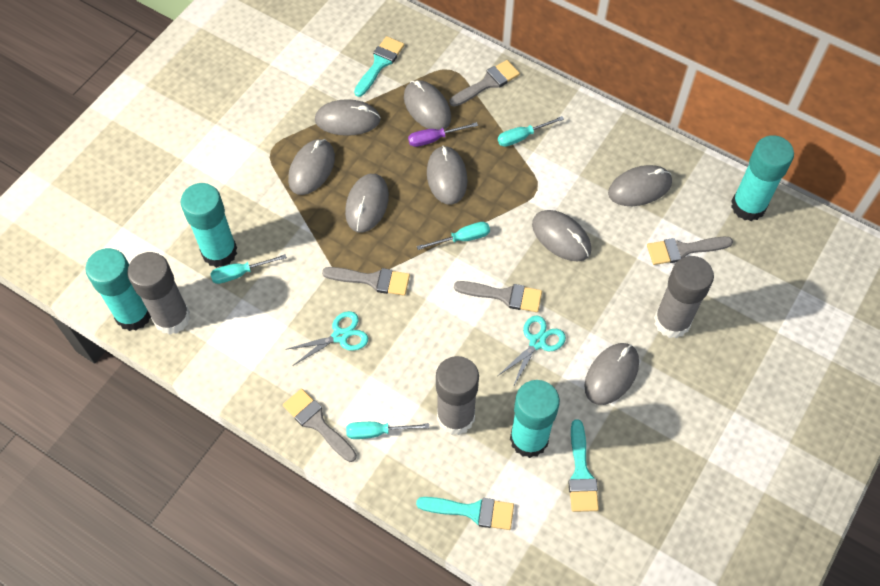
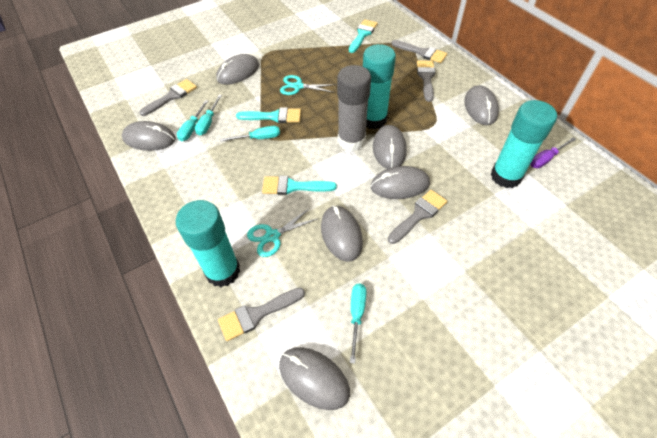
grey glue stick: 3 -> 1
grey mouse: 8 -> 7
turquoise glue stick: 4 -> 3

